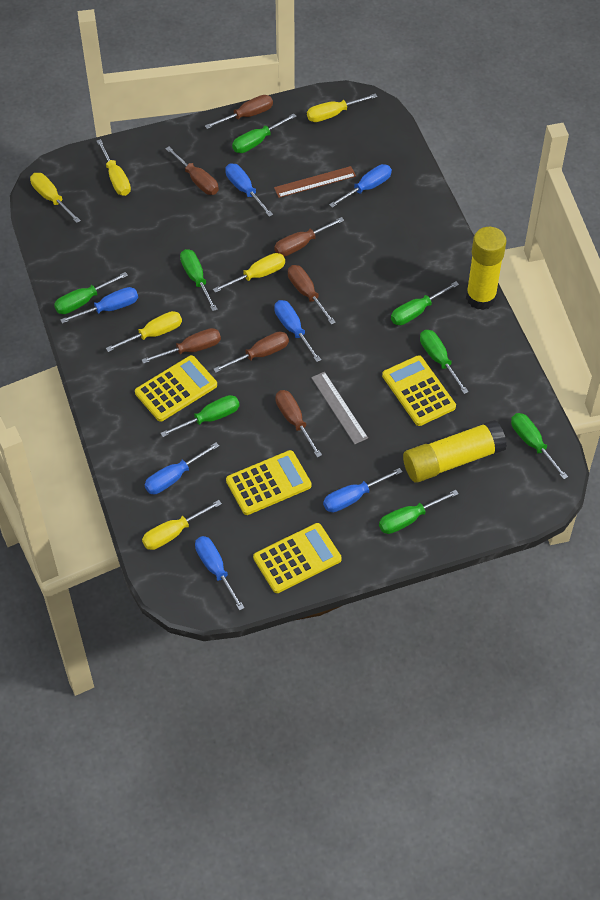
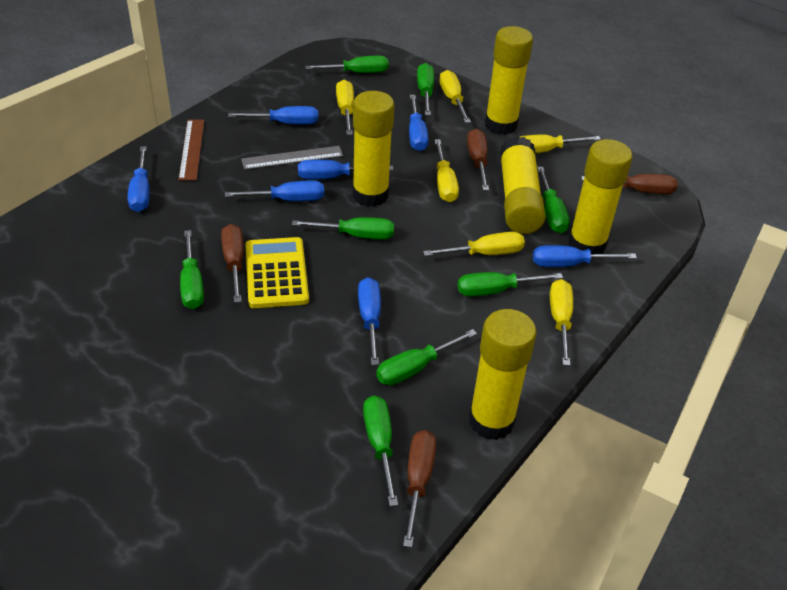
brown screwdriver: 7 -> 4
yellow calculator: 4 -> 1
yellow glue stick: 2 -> 5

